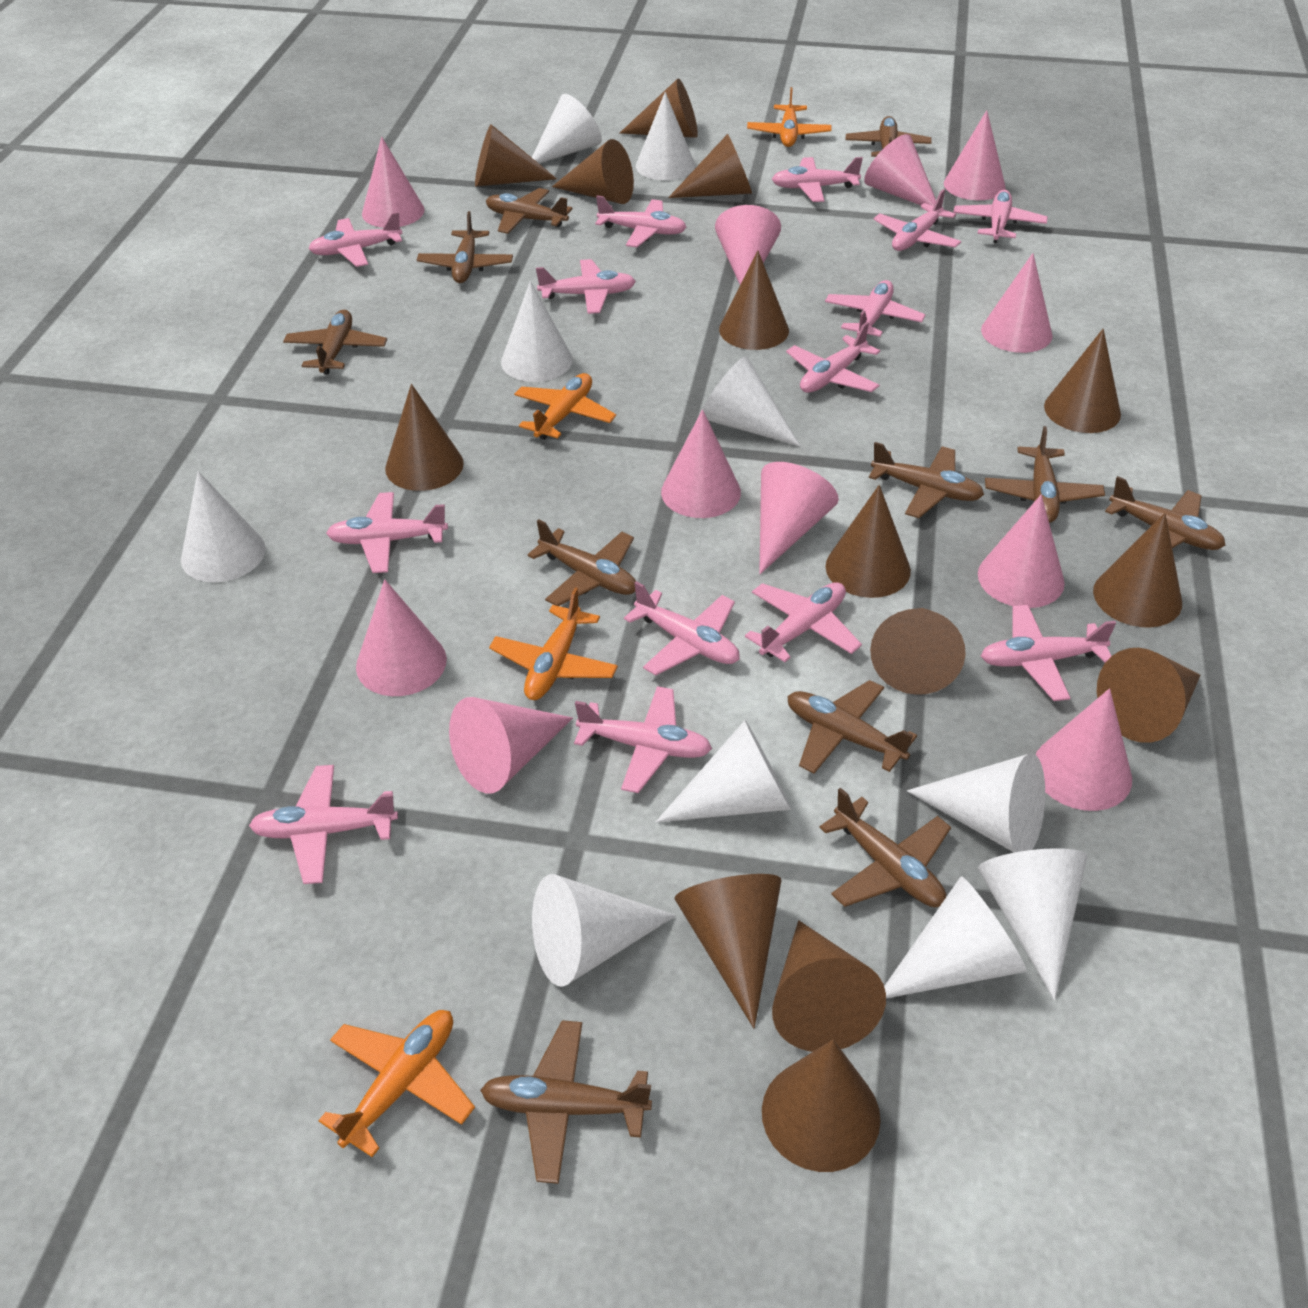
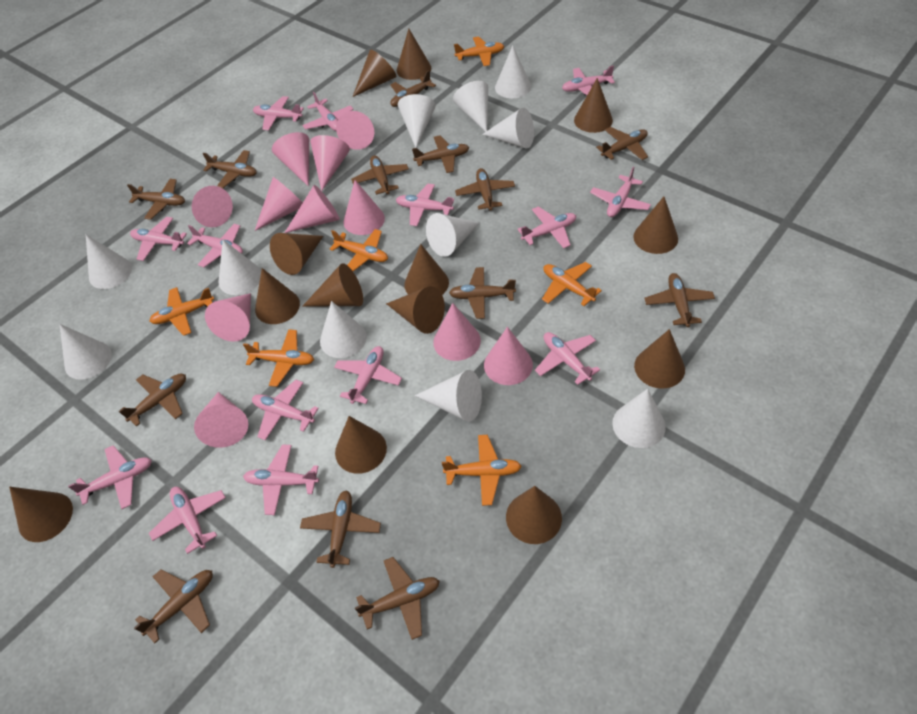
brown cone: 14 -> 13
brown plane: 11 -> 13
orange plane: 4 -> 6
white cone: 10 -> 11

